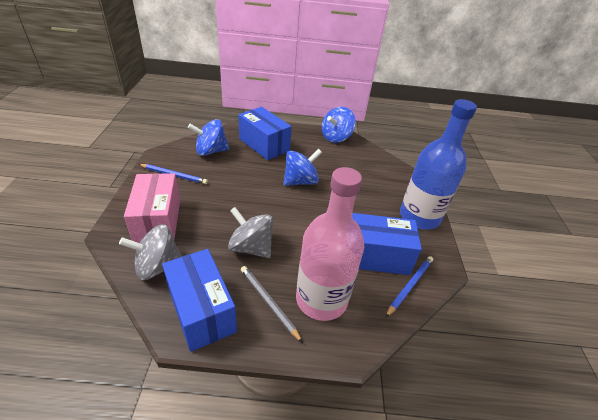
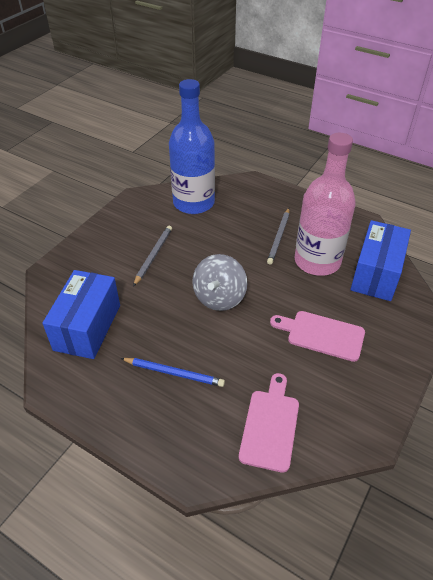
blue box: 3 -> 2
blue pencil: 2 -> 1
blue spinning top: 3 -> 0
grey pencil: 1 -> 2
grey spinning top: 2 -> 1
pink box: 1 -> 0
pink cutting board: 0 -> 2

